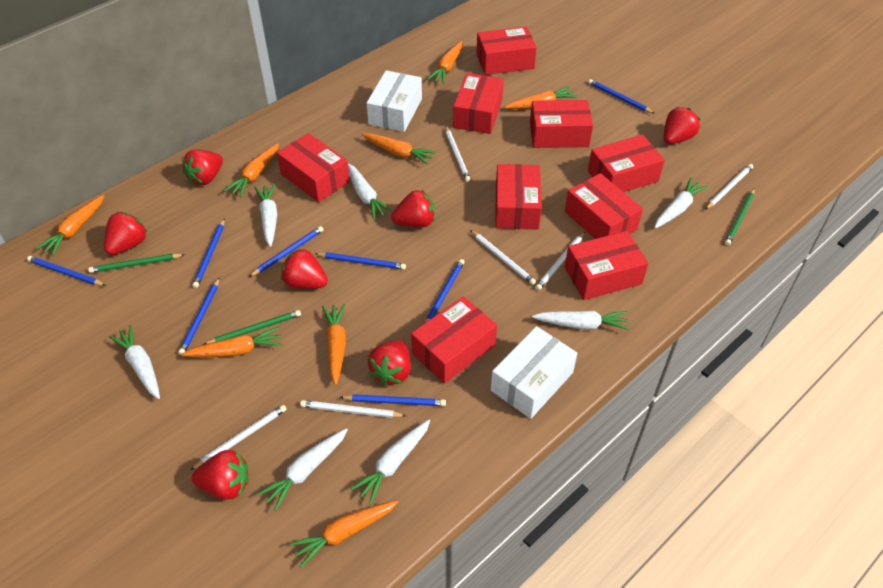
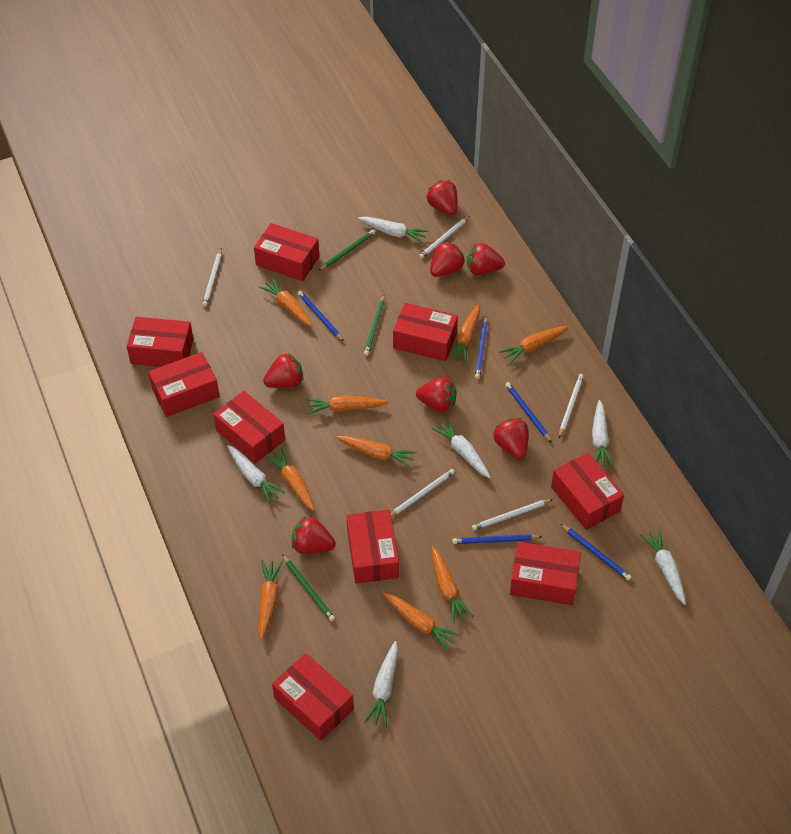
blue pencil: 8 -> 5
orange carrot: 8 -> 9
white box: 2 -> 0
white carrot: 7 -> 6
white pencil: 6 -> 5

